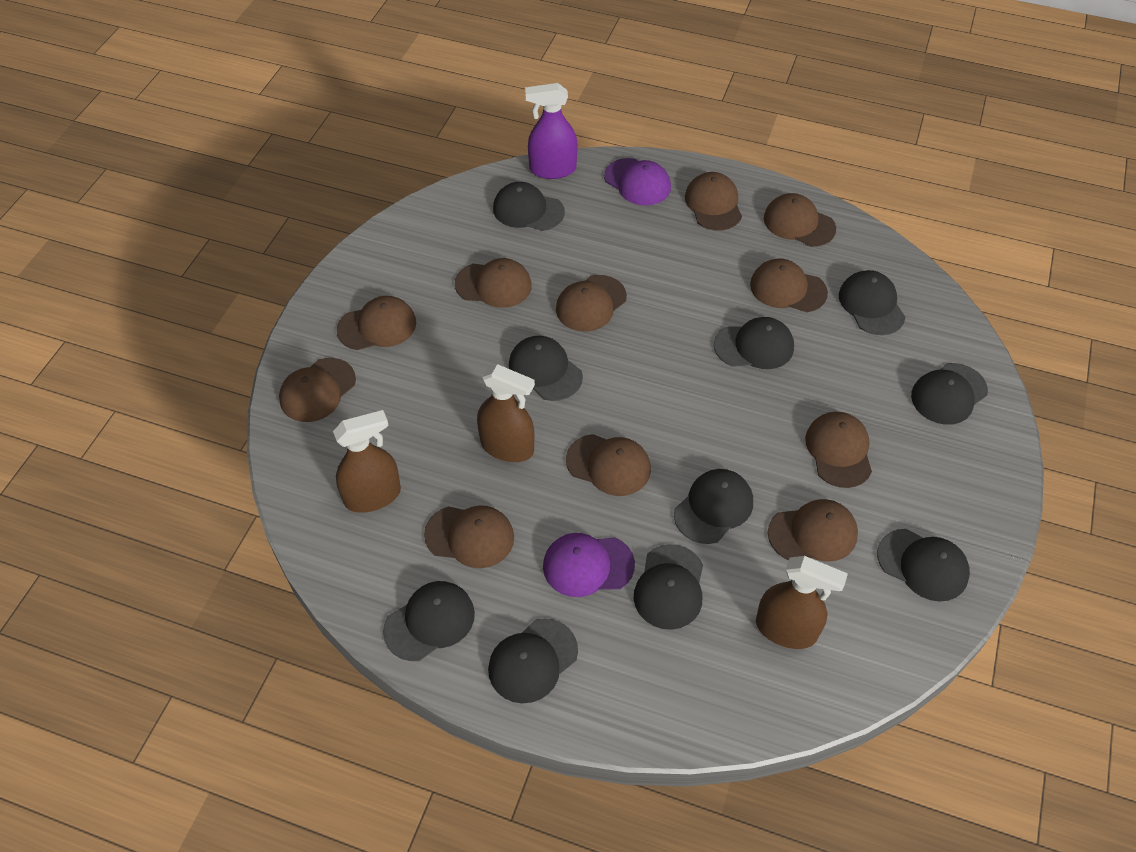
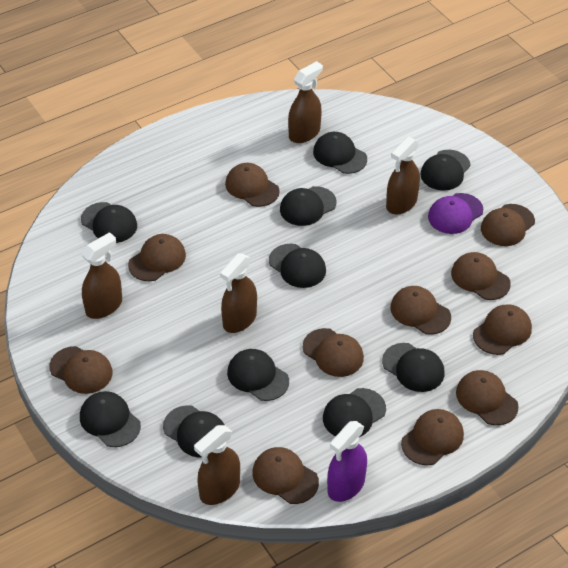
brown spray bottle: 3 -> 5
purple cap: 2 -> 1

